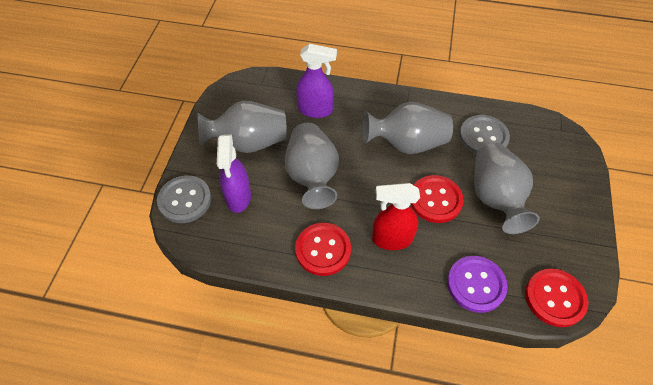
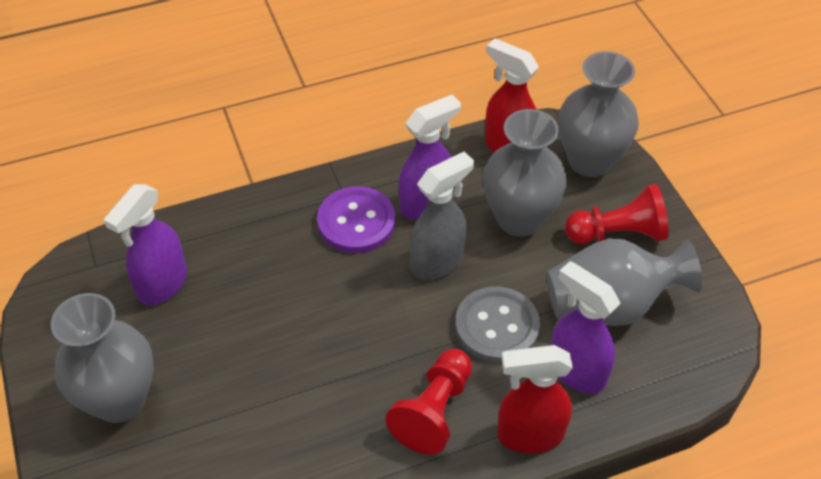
grey button: 2 -> 1
grey spray bottle: 0 -> 1
purple spray bottle: 2 -> 3
red button: 3 -> 0
red pawn: 0 -> 2
red spray bottle: 1 -> 2

